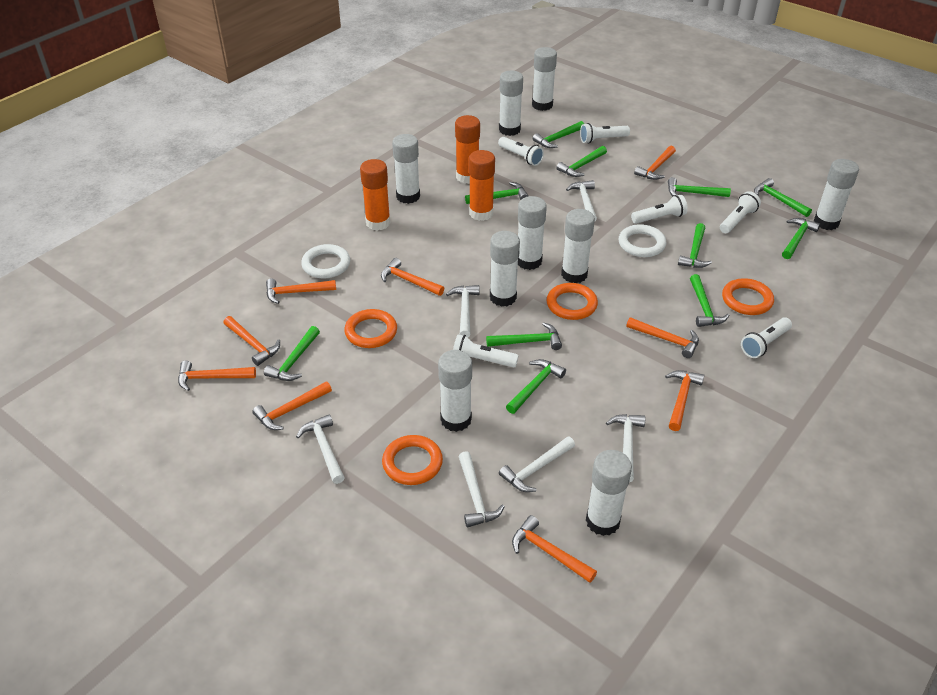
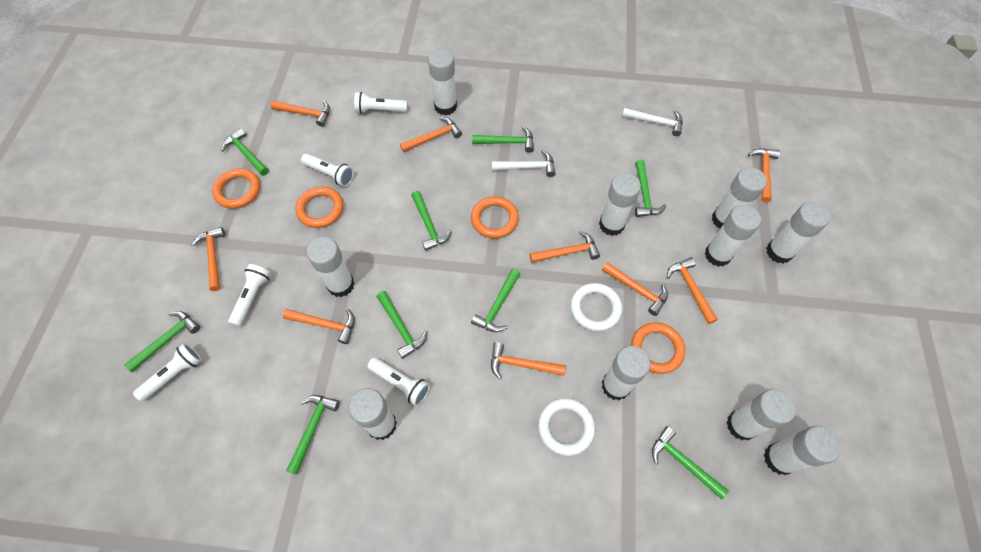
green hammer: 11 -> 9
orange glue stick: 3 -> 0
white flashlight: 6 -> 5
white glue stick: 9 -> 10
white hammer: 6 -> 2

